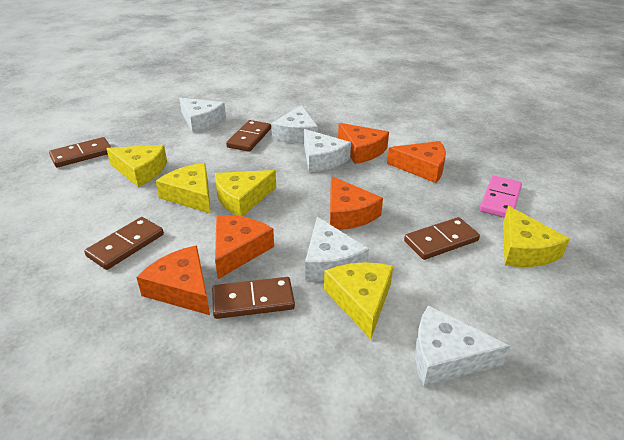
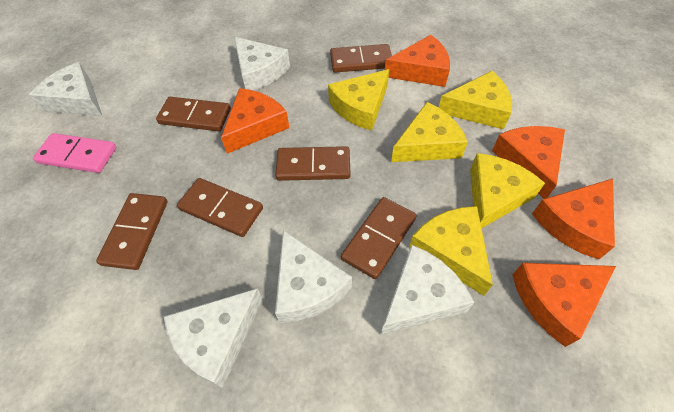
brown domino: 5 -> 6

